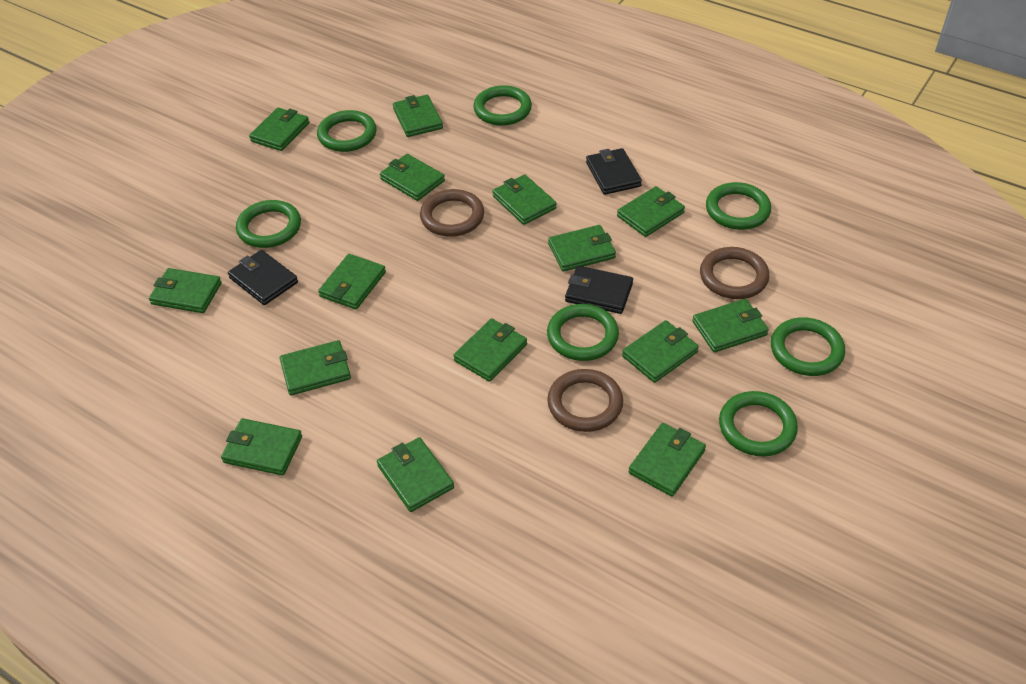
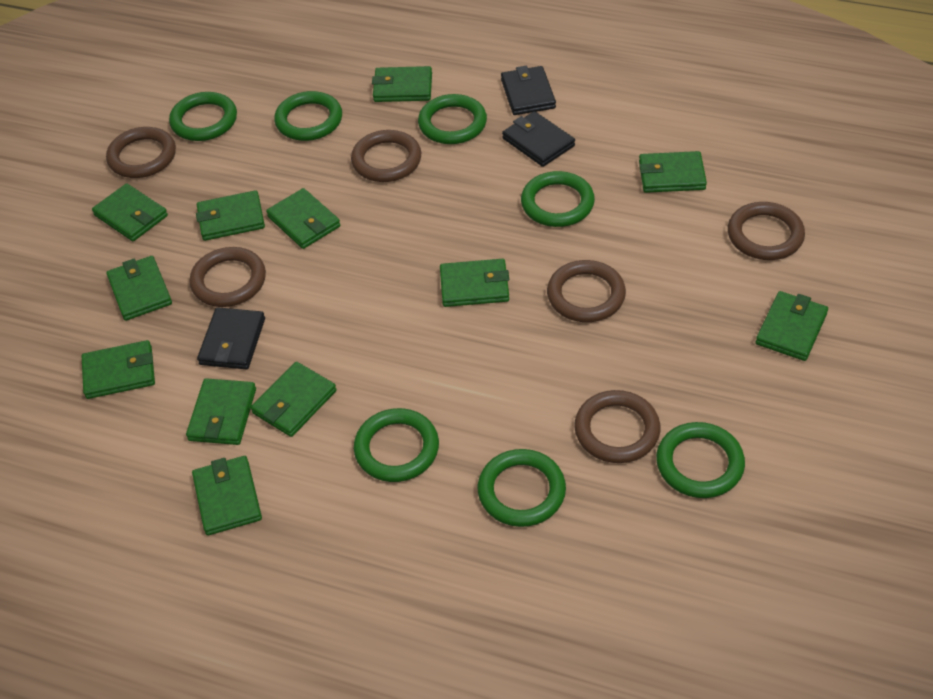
brown ring: 3 -> 6
green wallet: 15 -> 12

